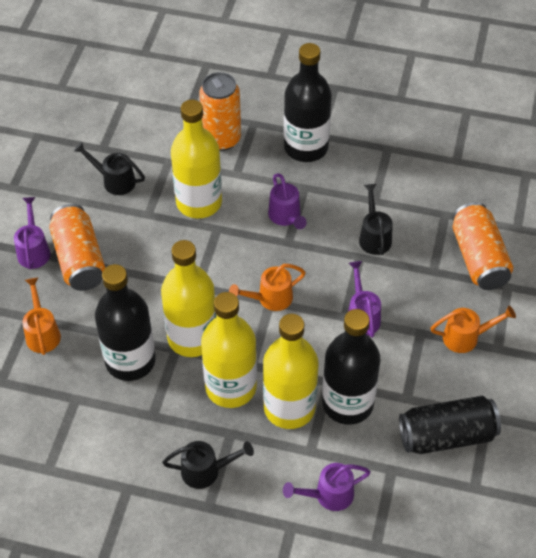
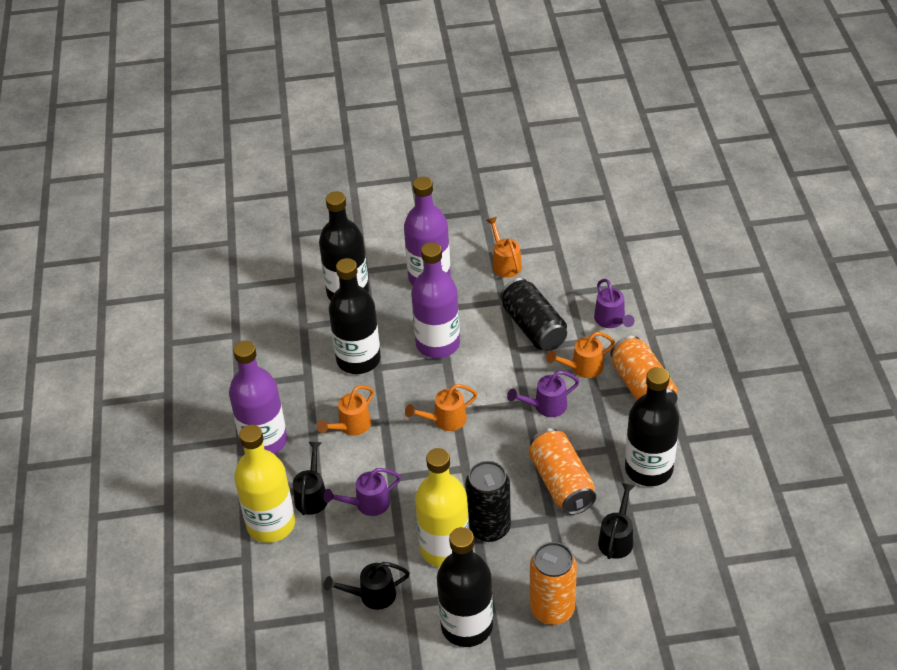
black bottle: 3 -> 4
black can: 1 -> 2
orange watering can: 3 -> 4
purple bottle: 0 -> 3
purple watering can: 4 -> 3
yellow bottle: 4 -> 2

